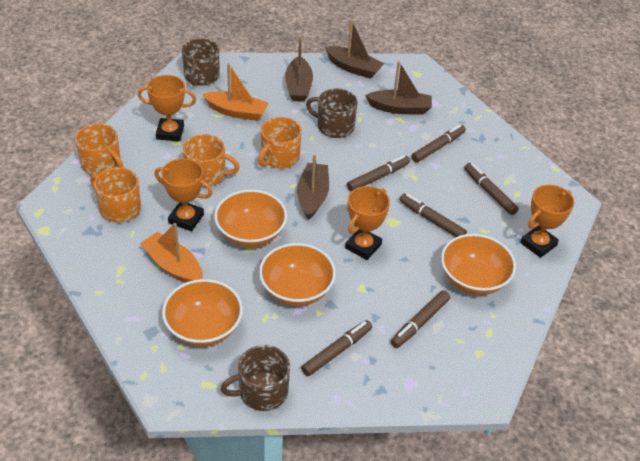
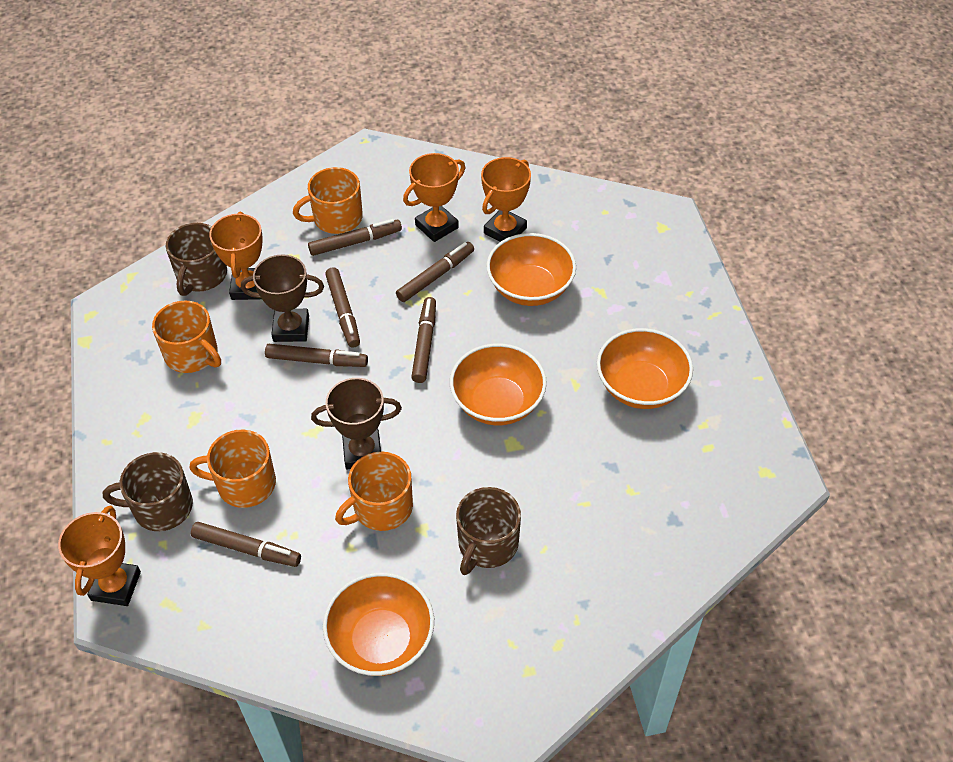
brown boat: 4 -> 0
brown trophy: 0 -> 2
orange boat: 2 -> 0

